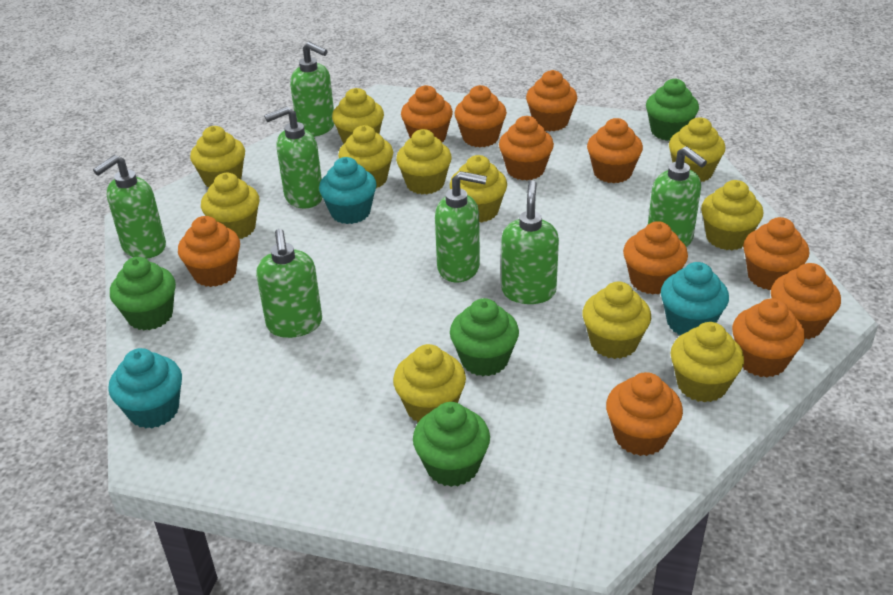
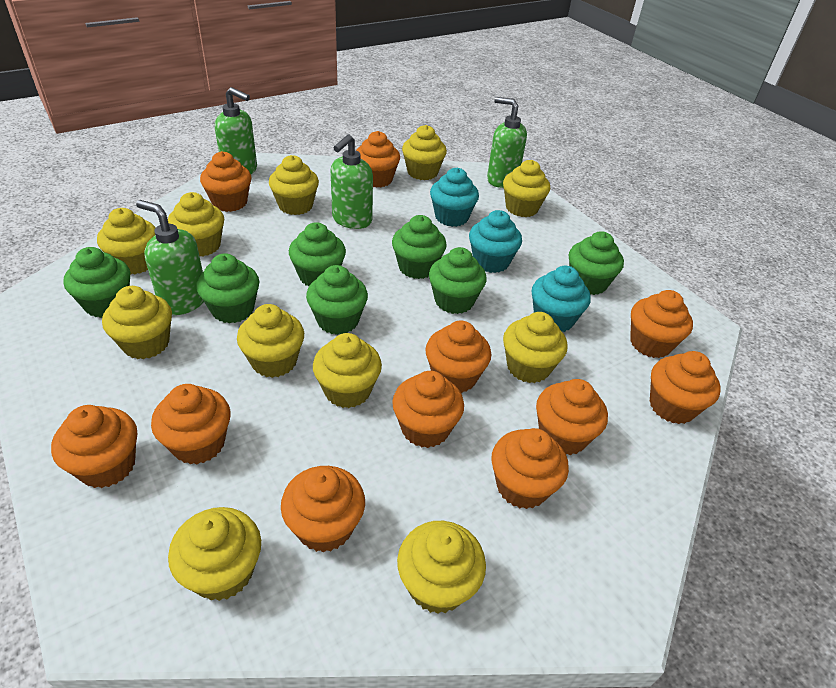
green cupcake: 4 -> 7
green soap dispenser: 7 -> 4

